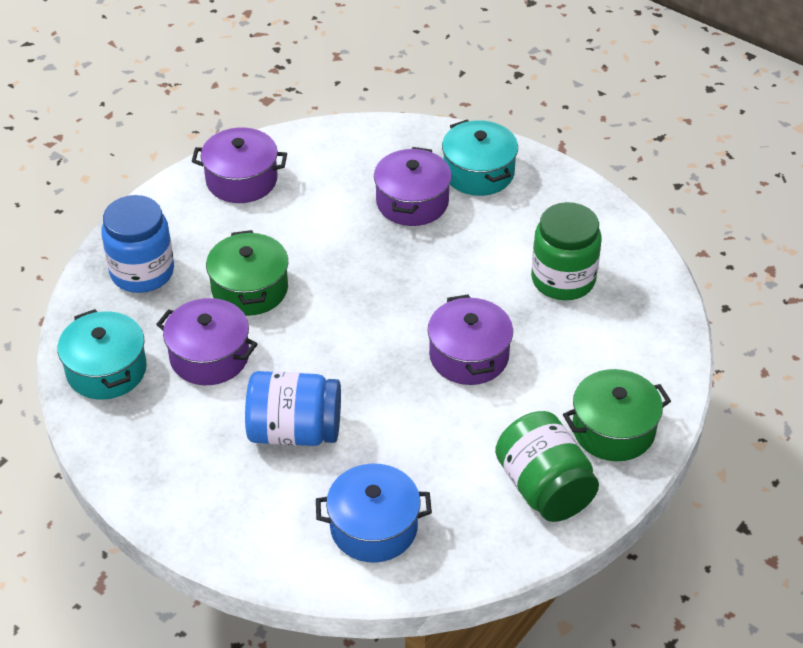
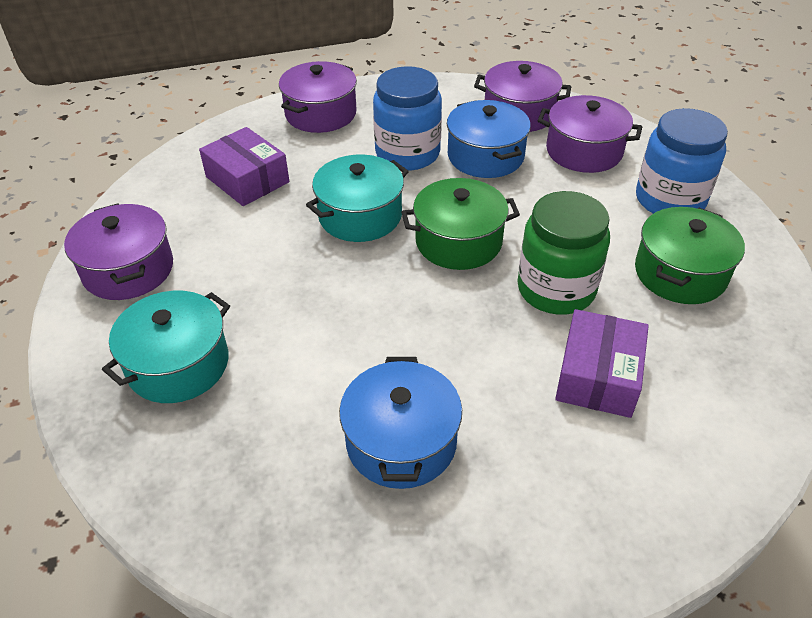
blue pot: 1 -> 2
green jar: 2 -> 1
purple box: 0 -> 2

